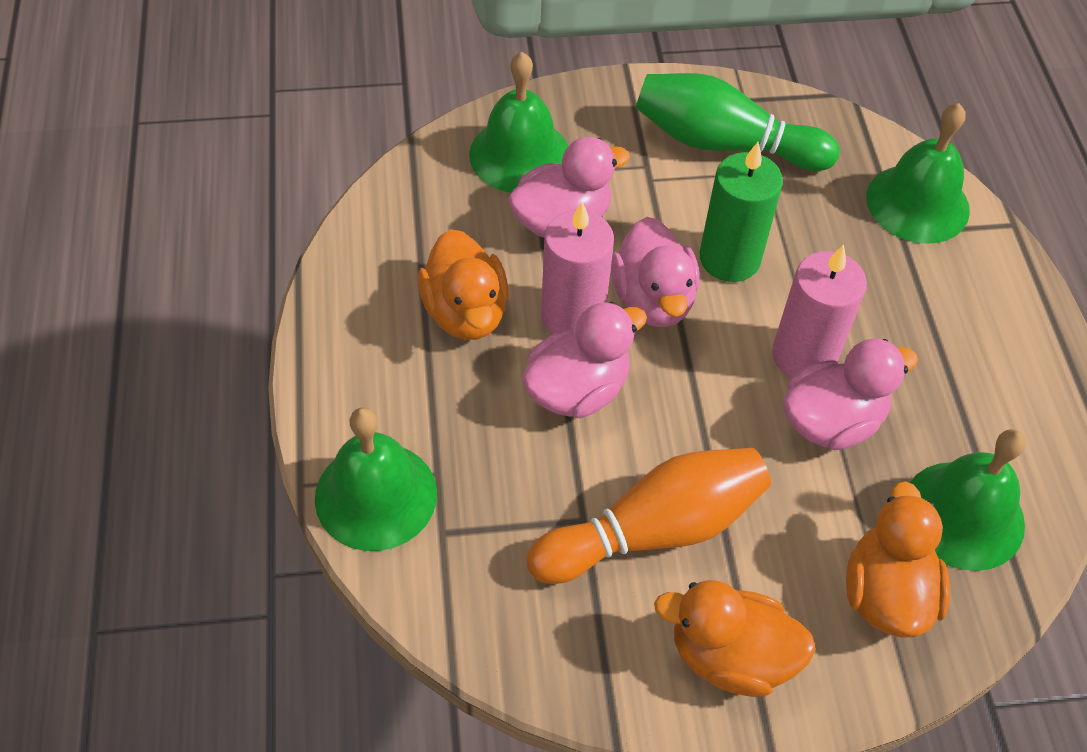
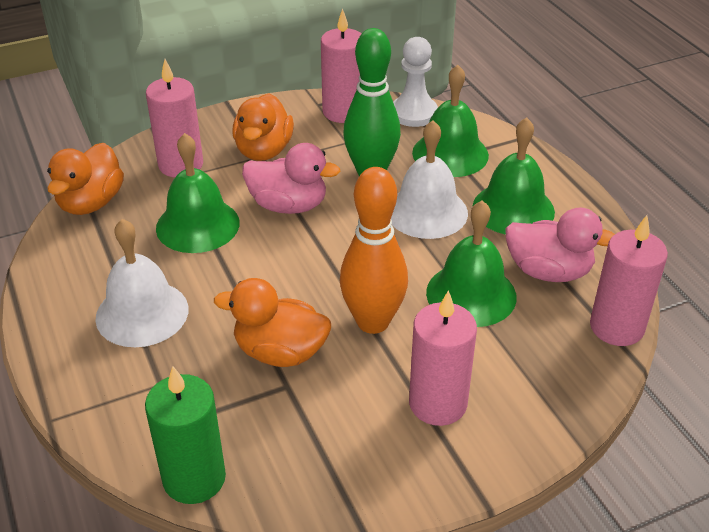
pink candle: 2 -> 4
pink duck: 4 -> 2
white bell: 0 -> 2
white pawn: 0 -> 1

